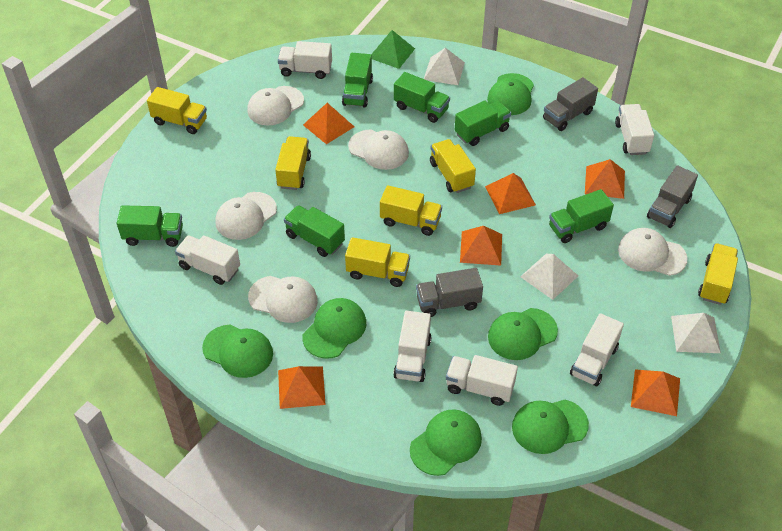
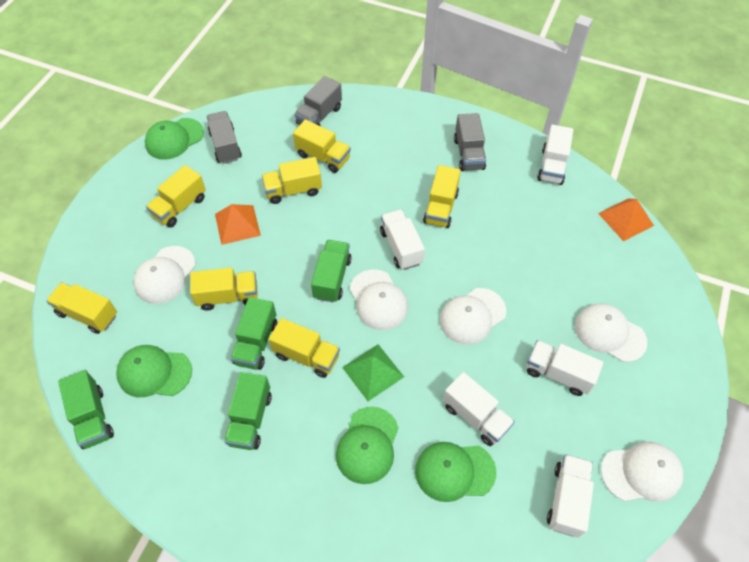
green cap: 6 -> 4
green truck: 6 -> 4
orange pyramid: 6 -> 2
white pyramid: 3 -> 0
white truck: 6 -> 5
yellow truck: 6 -> 7

